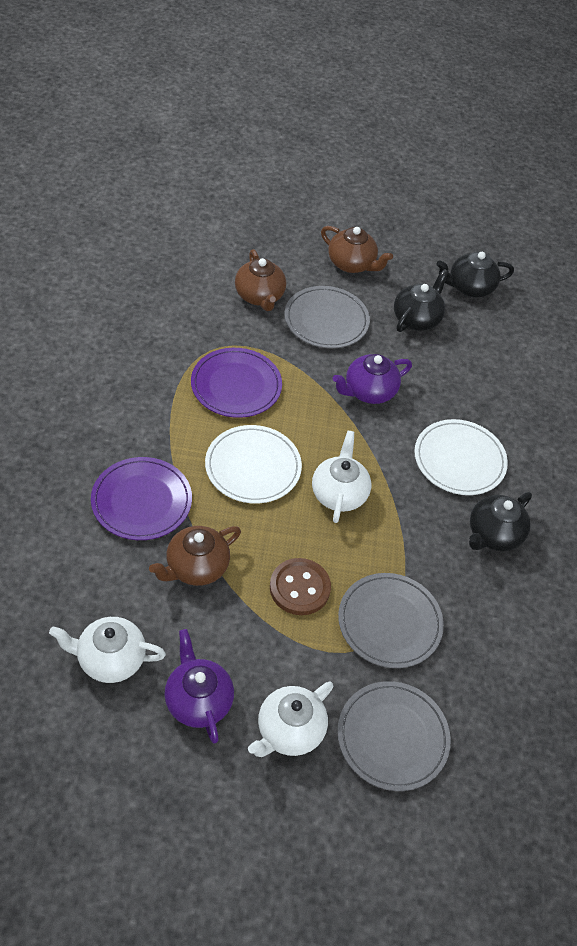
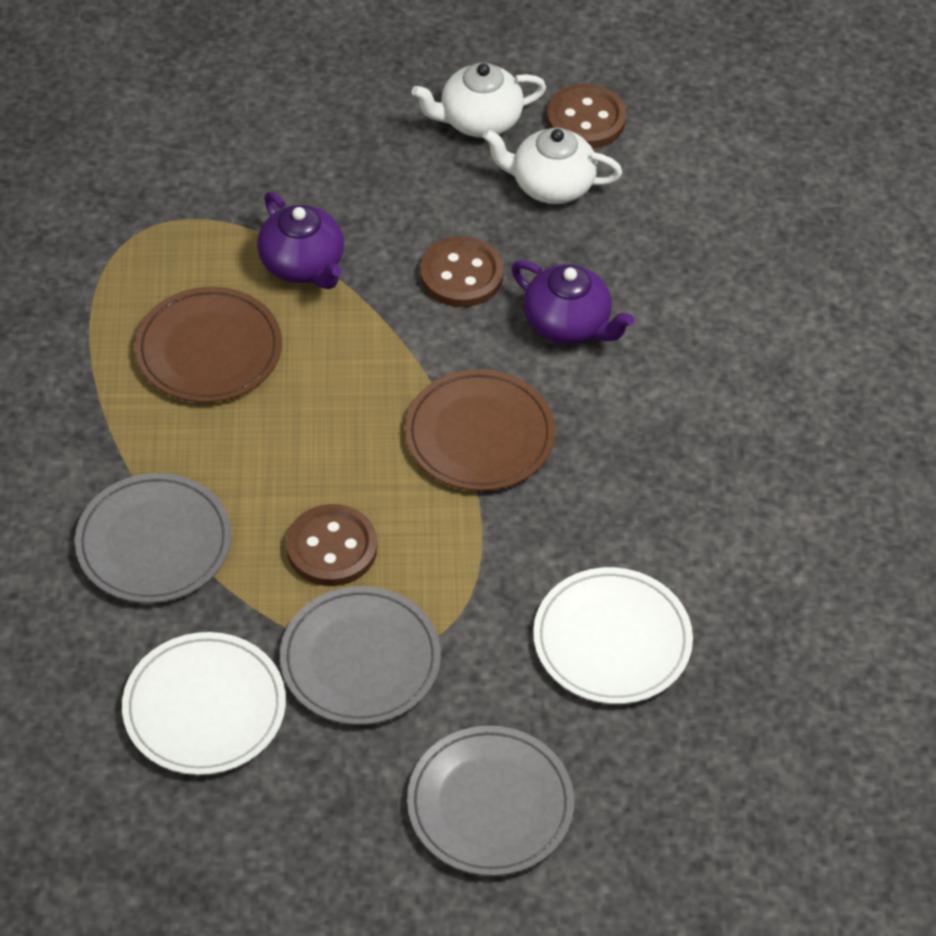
black teapot: 3 -> 0
brown button: 1 -> 3
brown plate: 0 -> 2
brown teapot: 3 -> 0
purple plate: 2 -> 0
white teapot: 3 -> 2

